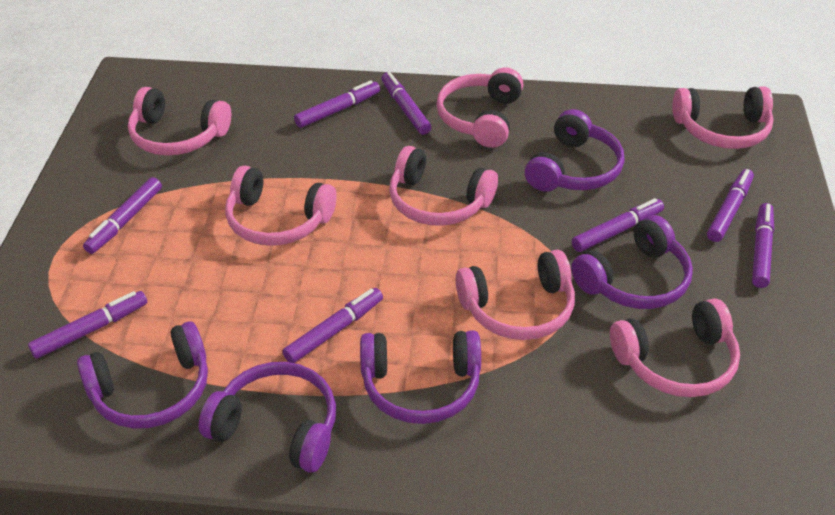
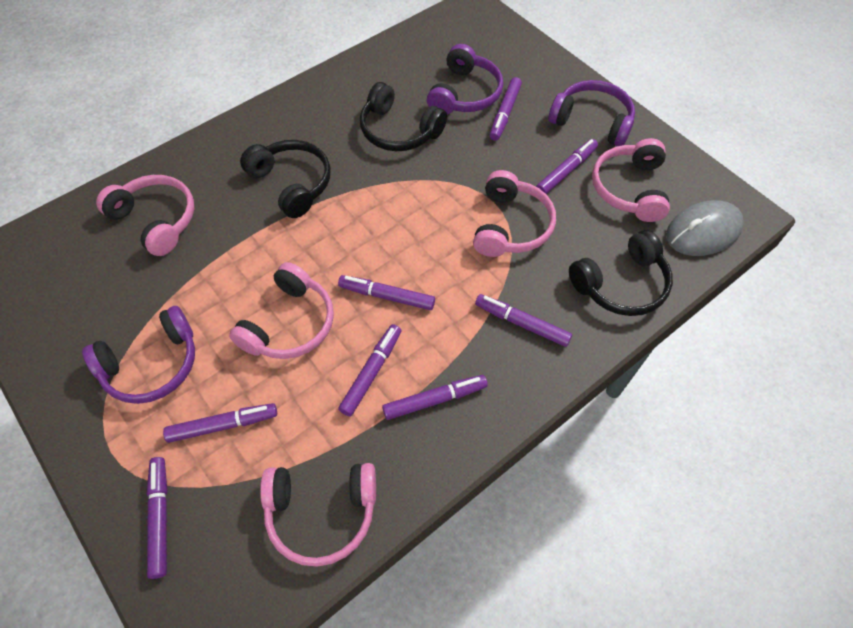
black headphones: 0 -> 3
grey mouse: 0 -> 1
pink headphones: 7 -> 5
purple headphones: 5 -> 3

